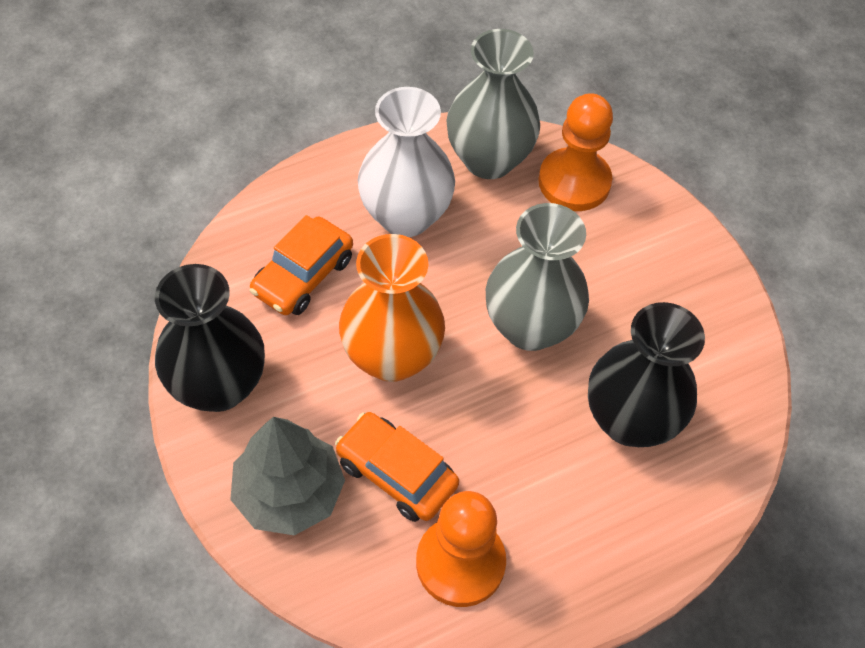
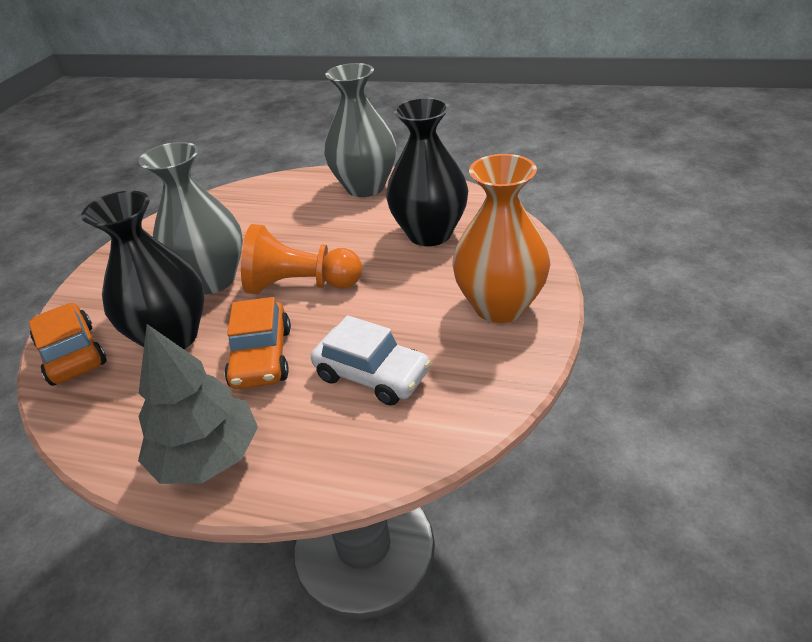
orange pawn: 2 -> 1
white car: 0 -> 1
white vase: 1 -> 0

